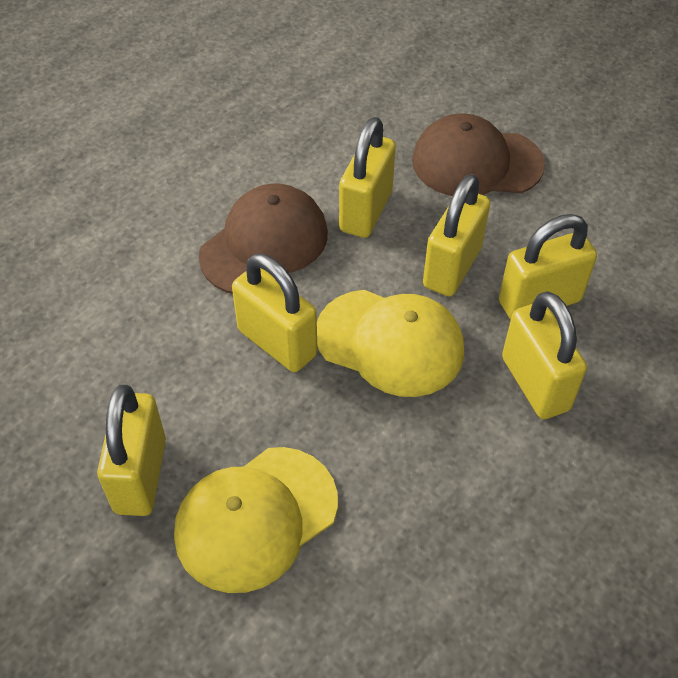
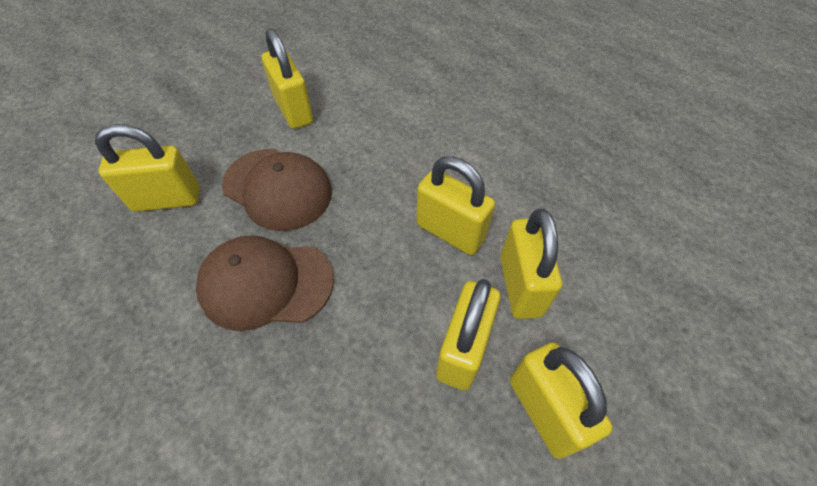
yellow cap: 2 -> 0

